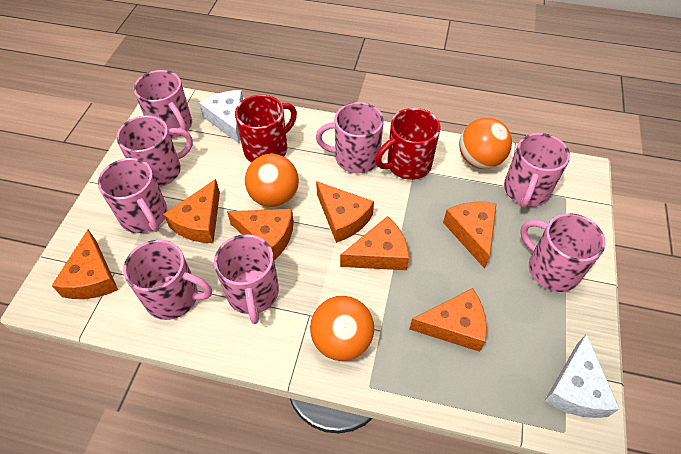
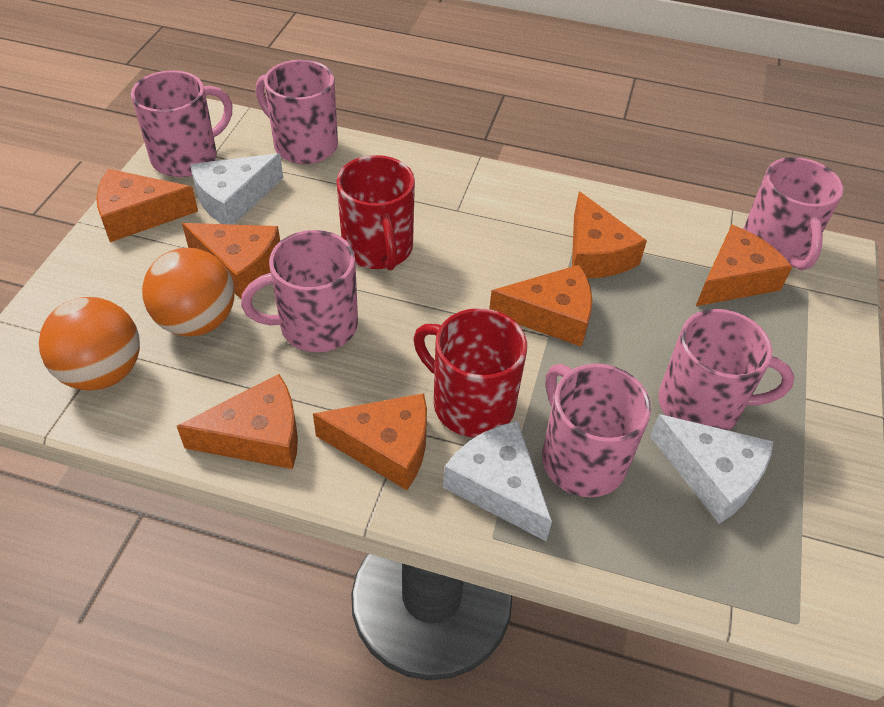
orange ball: 3 -> 2
pink mug: 8 -> 6
white cheese: 2 -> 3

